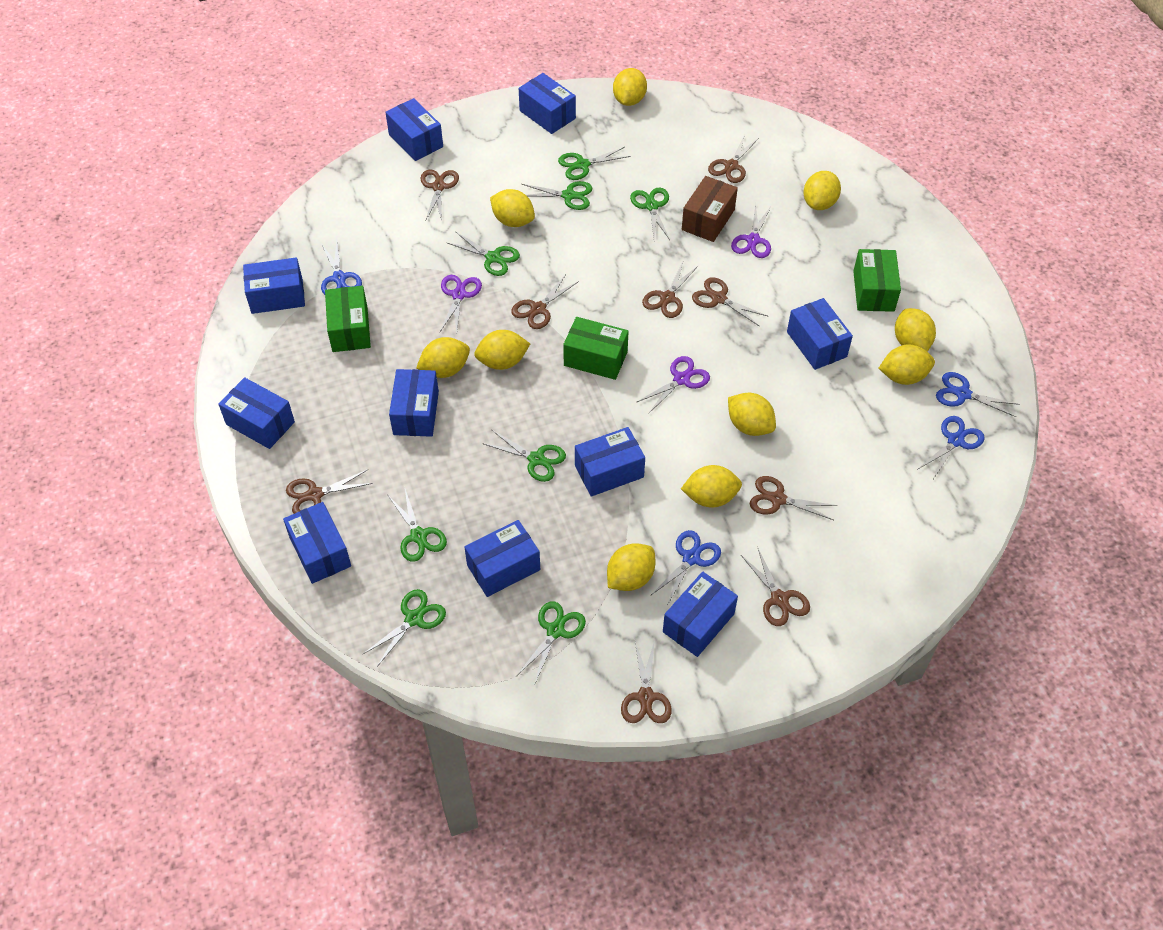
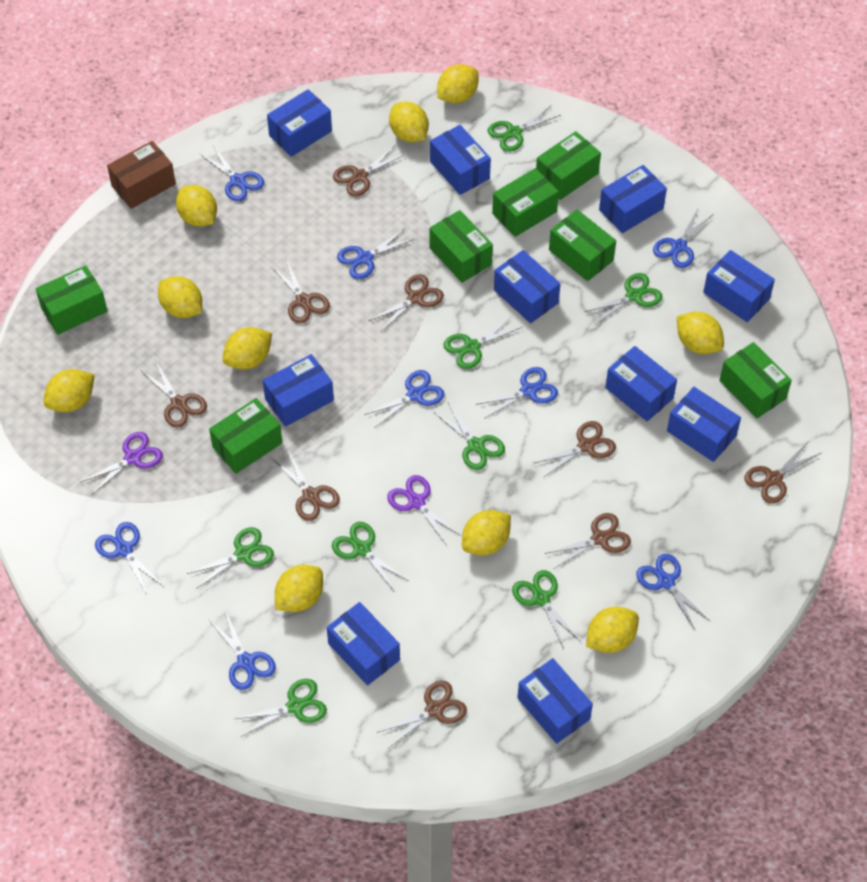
blue scissors: 4 -> 8
green box: 3 -> 7
purple scissors: 3 -> 2

